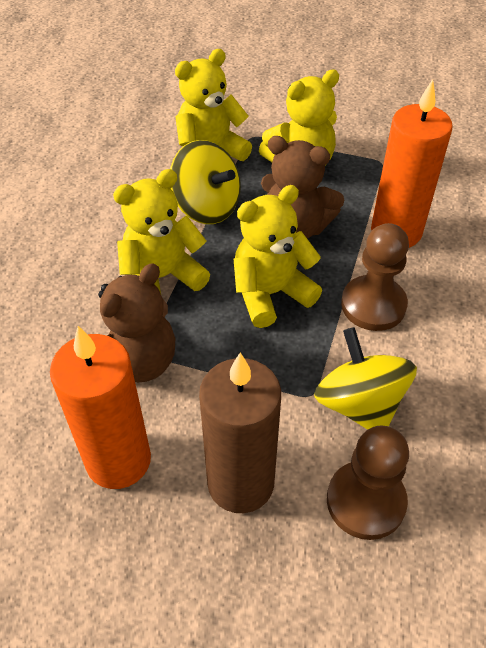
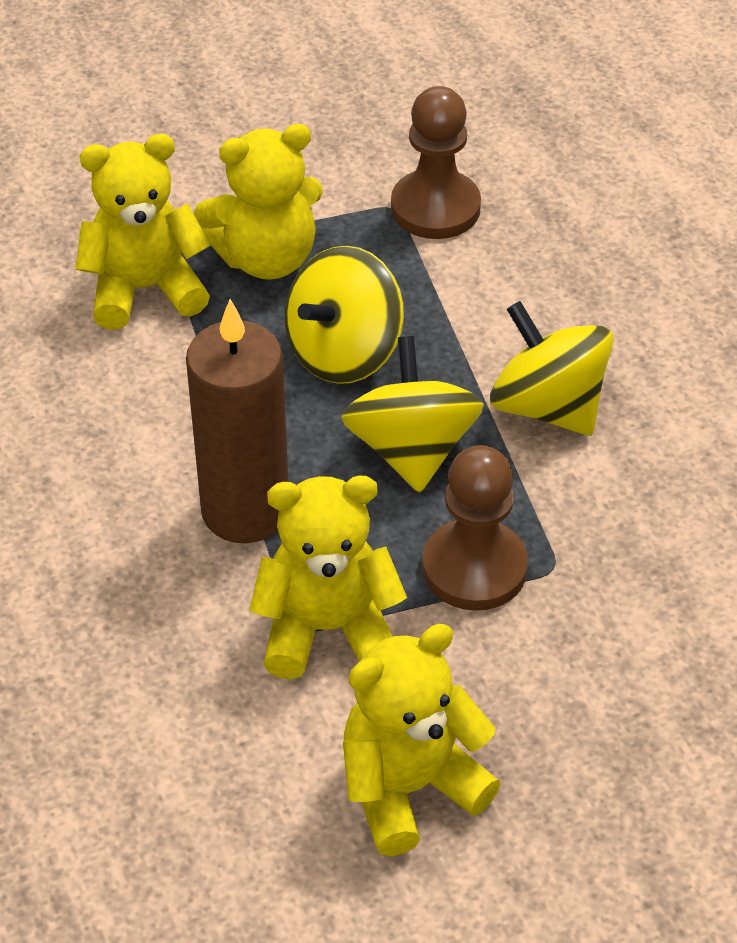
brown teddy bear: 2 -> 0
orange candle: 2 -> 0
yellow spinning top: 2 -> 3

